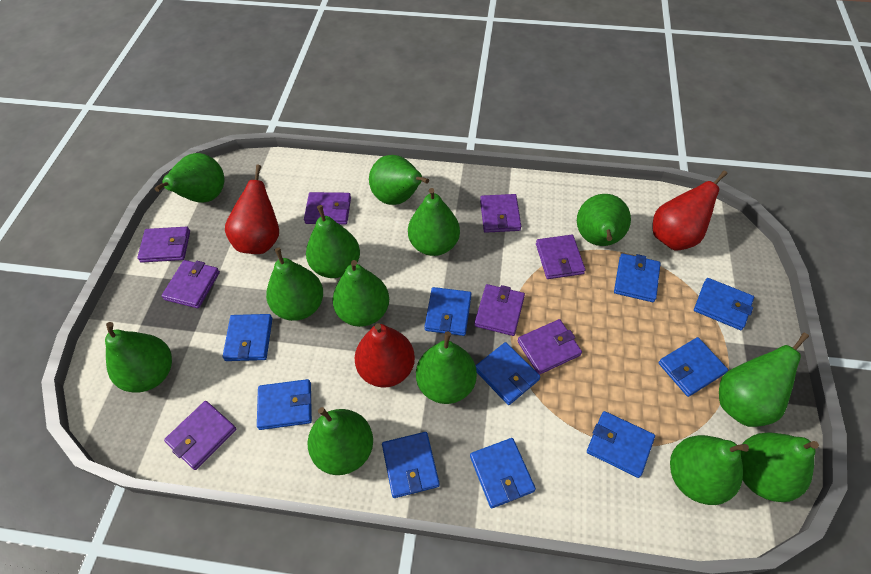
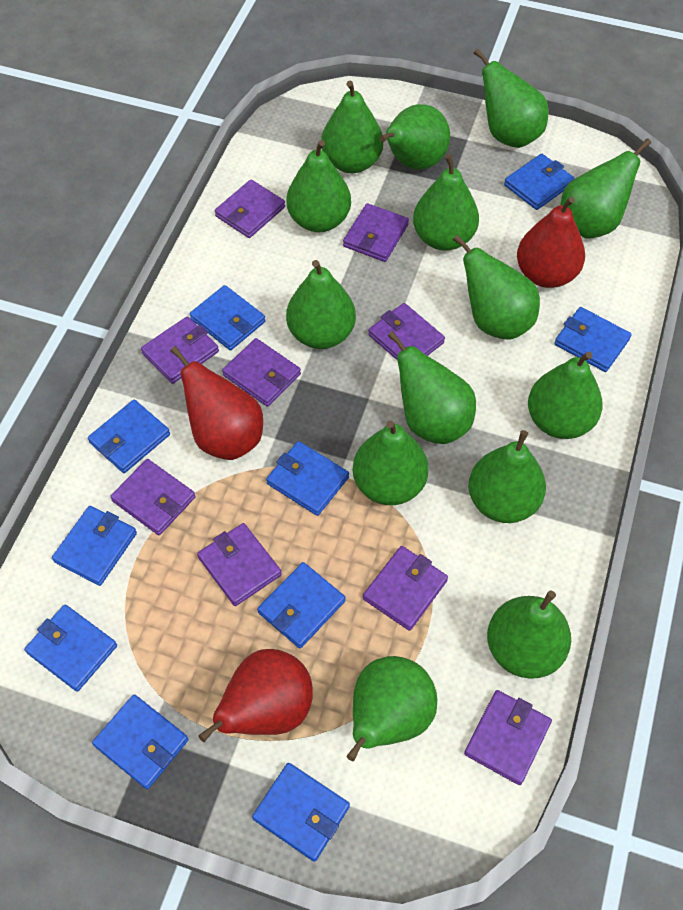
green pear: 13 -> 14
purple wallet: 8 -> 9

